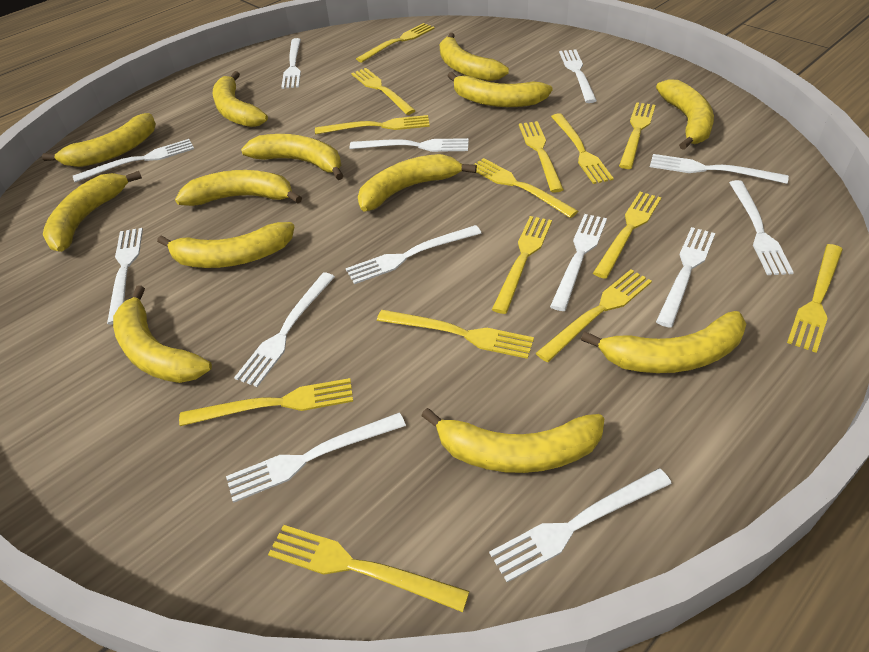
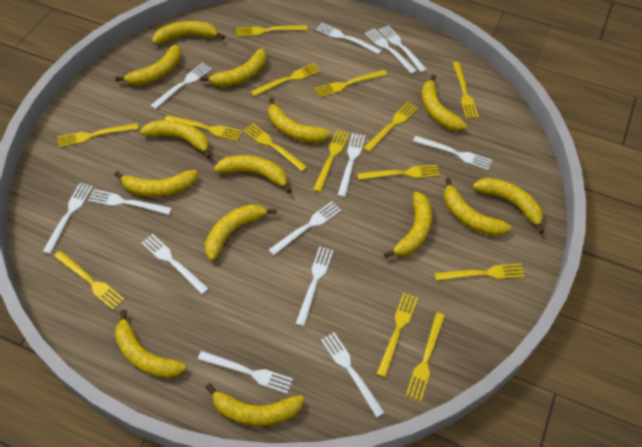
yellow banana: 13 -> 14

